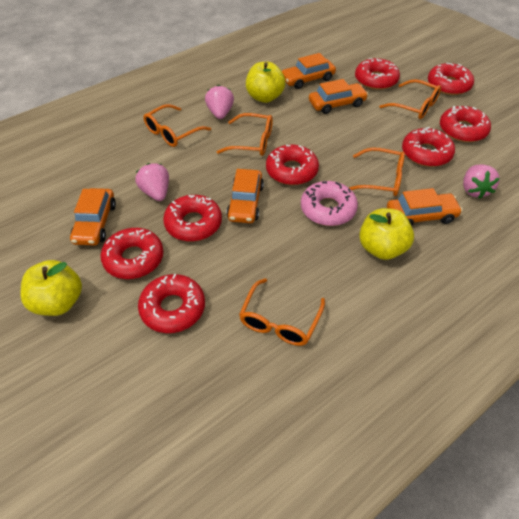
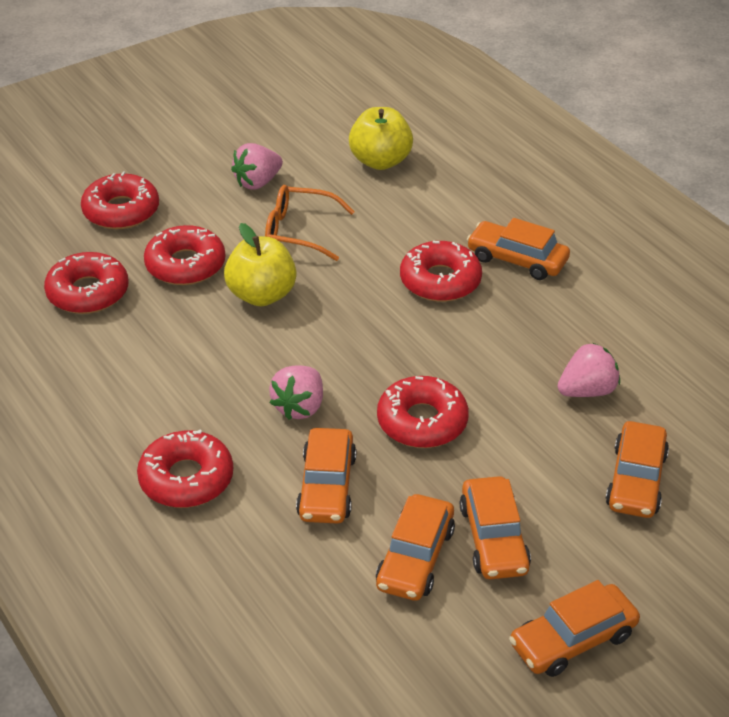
orange car: 5 -> 6
orange glasses: 5 -> 1
pink donut: 1 -> 0
red donut: 8 -> 6
yellow apple: 3 -> 2

